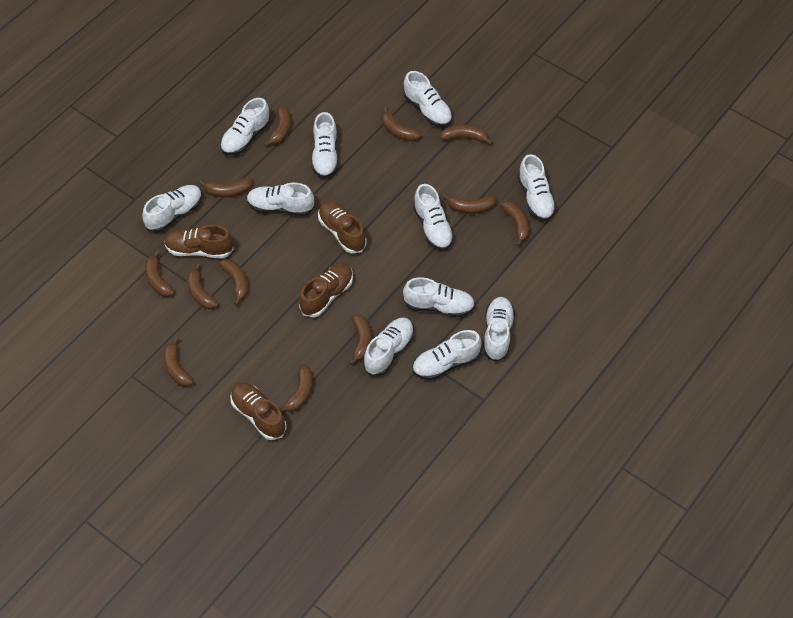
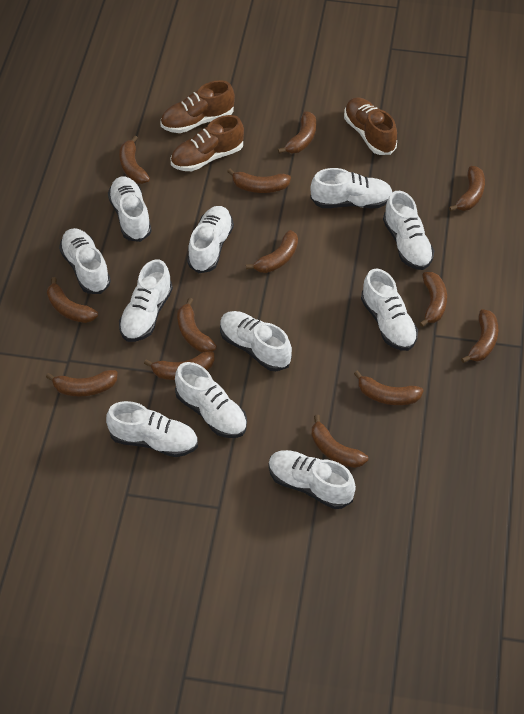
brown banana: 12 -> 13
brown shoe: 4 -> 3

